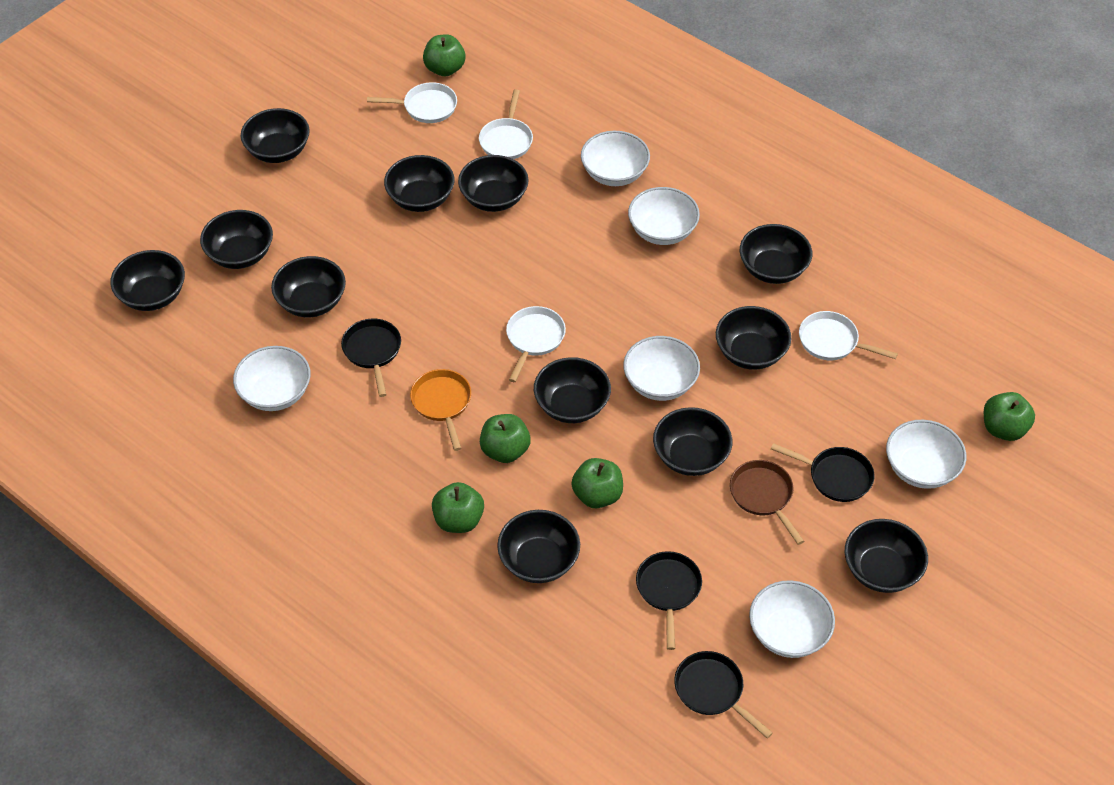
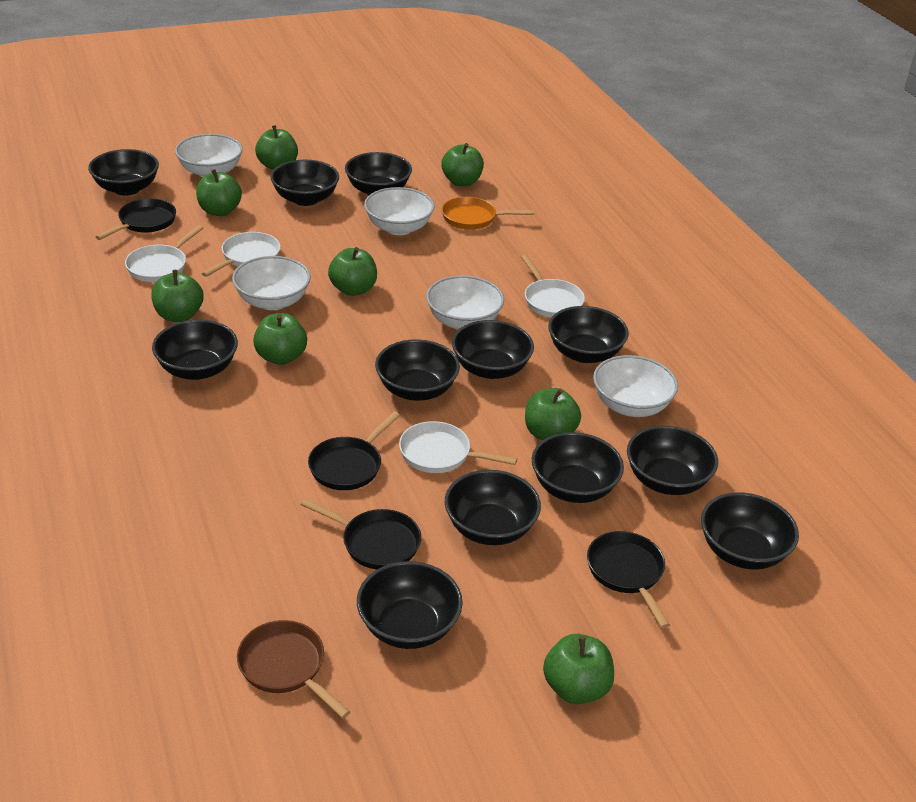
green apple: 5 -> 8
white bowl: 6 -> 5

